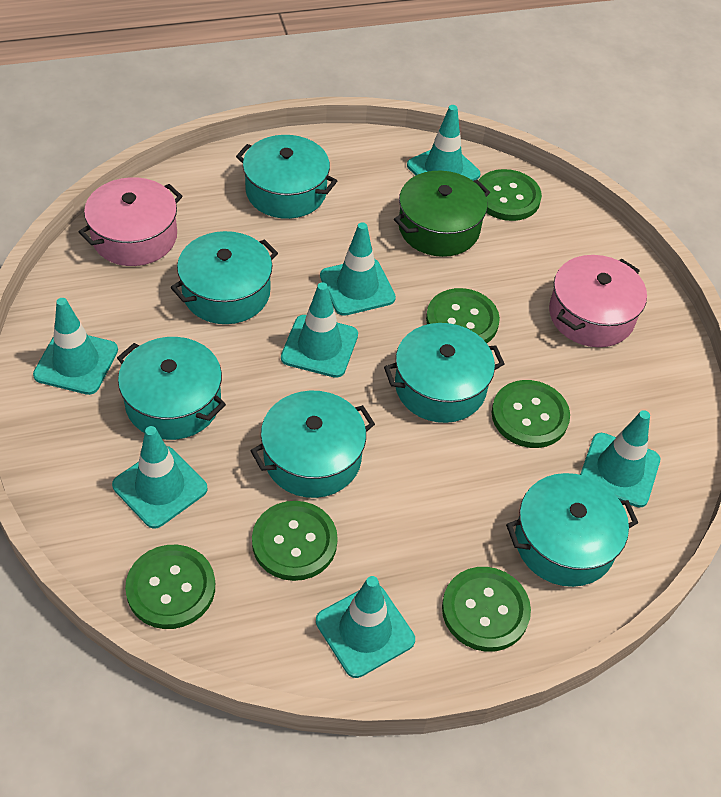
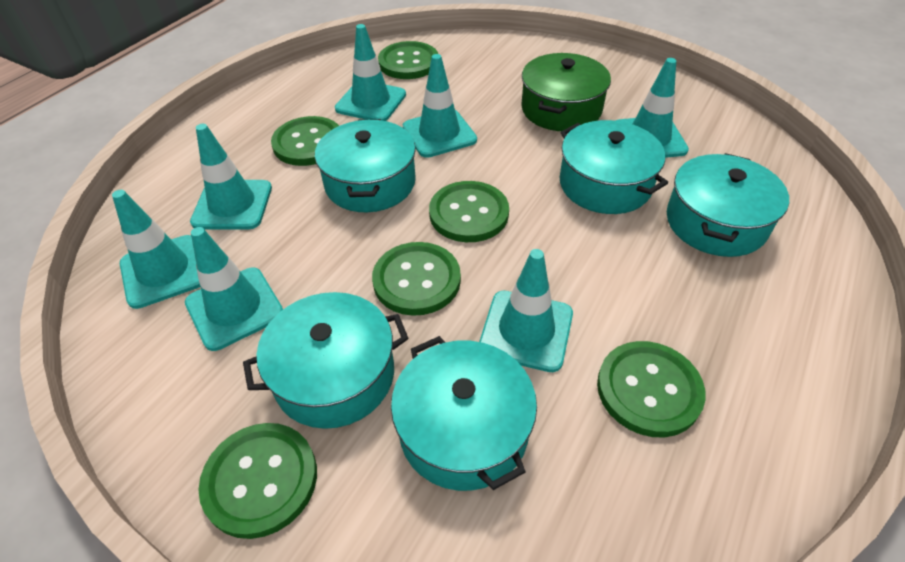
pink pot: 2 -> 0
turquoise pot: 6 -> 5

